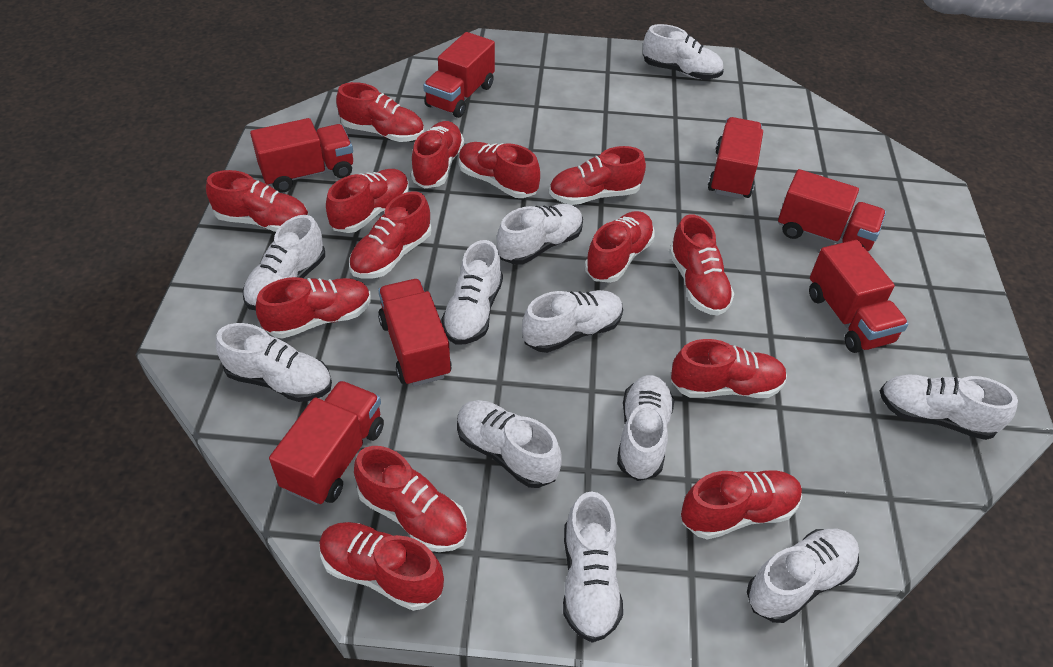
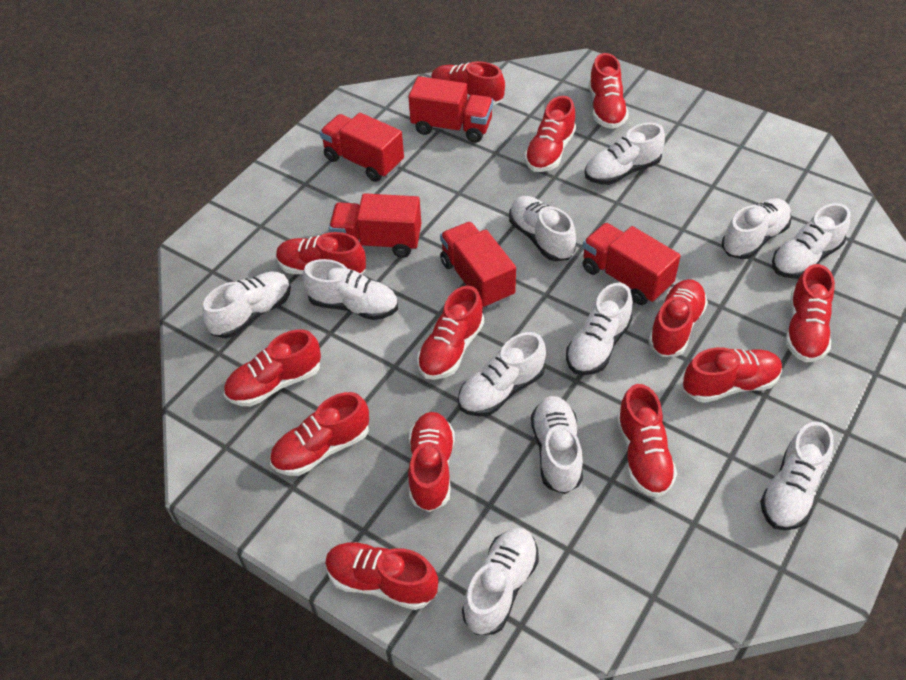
red shoe: 14 -> 13
red truck: 7 -> 5

